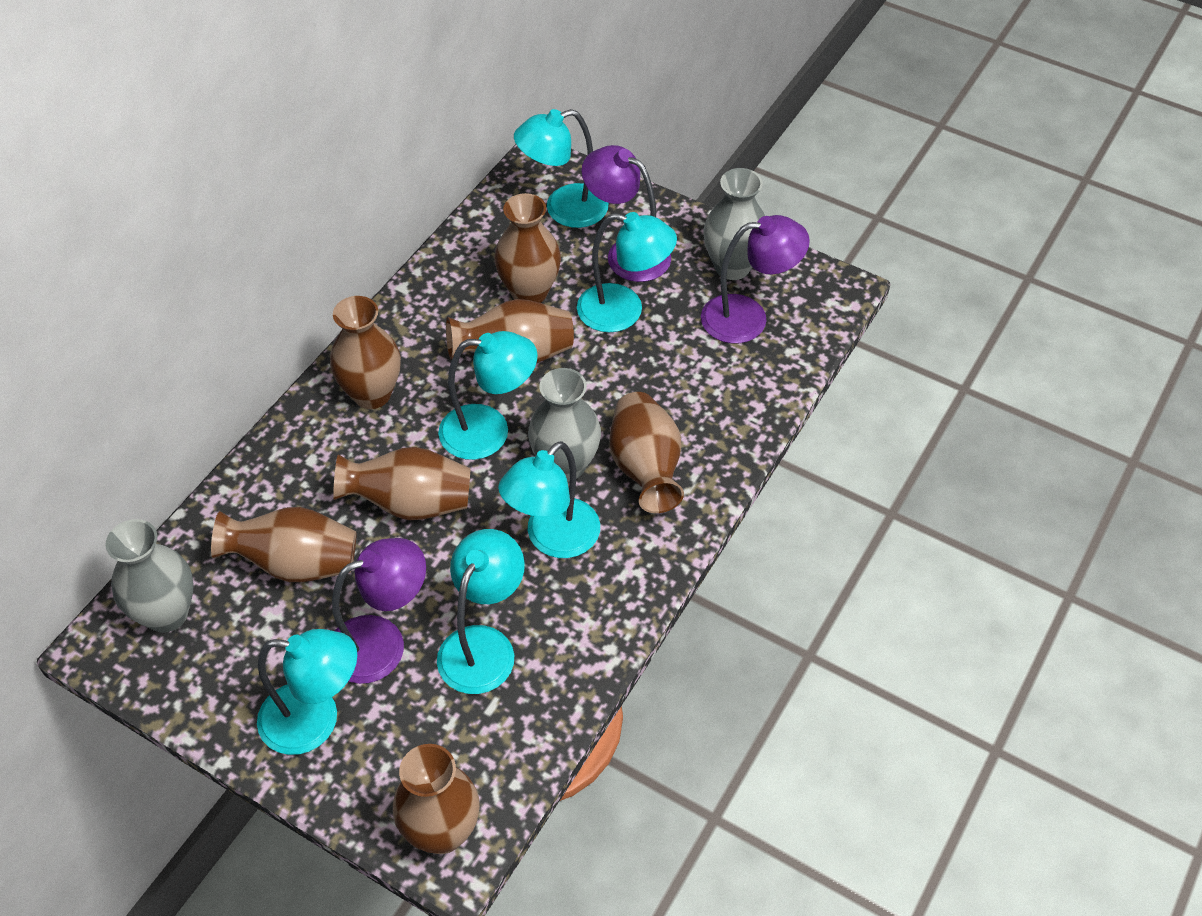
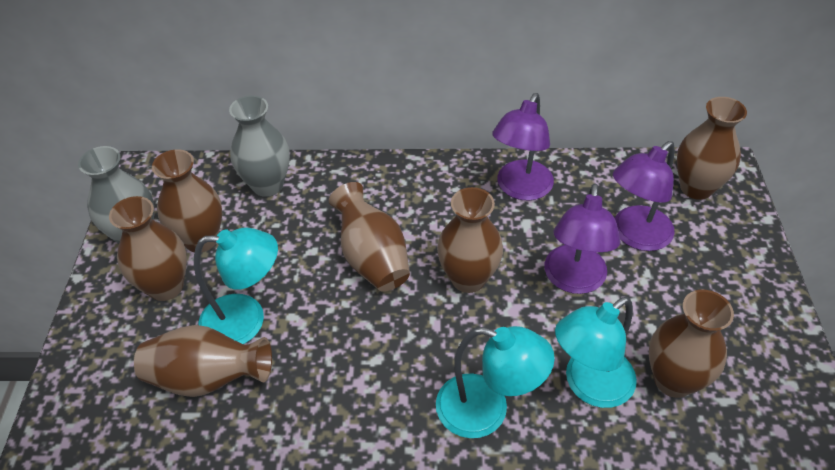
grey vase: 3 -> 2
turquoise lamp: 6 -> 3

